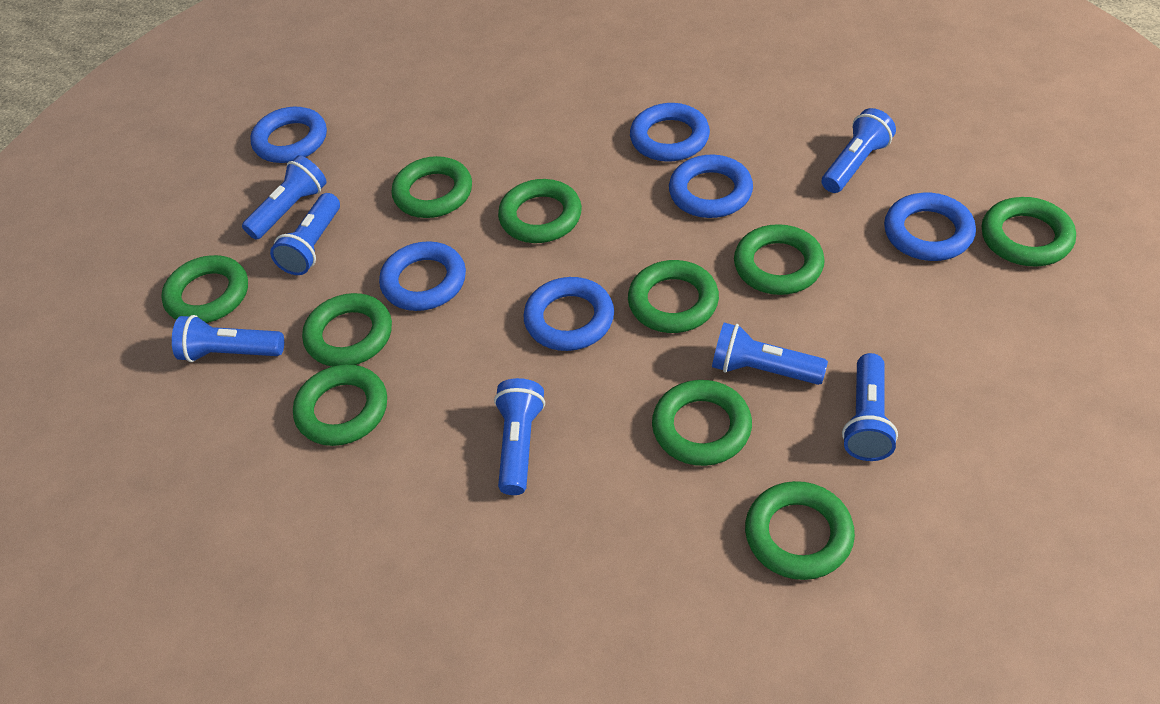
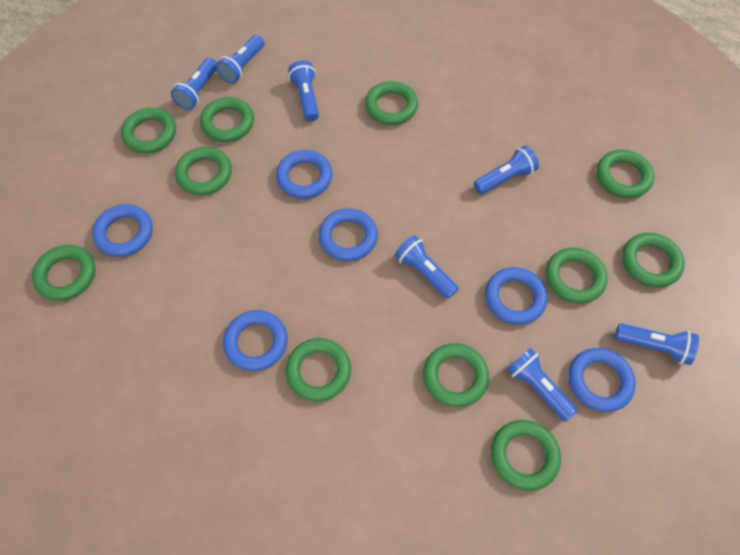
green ring: 10 -> 11

